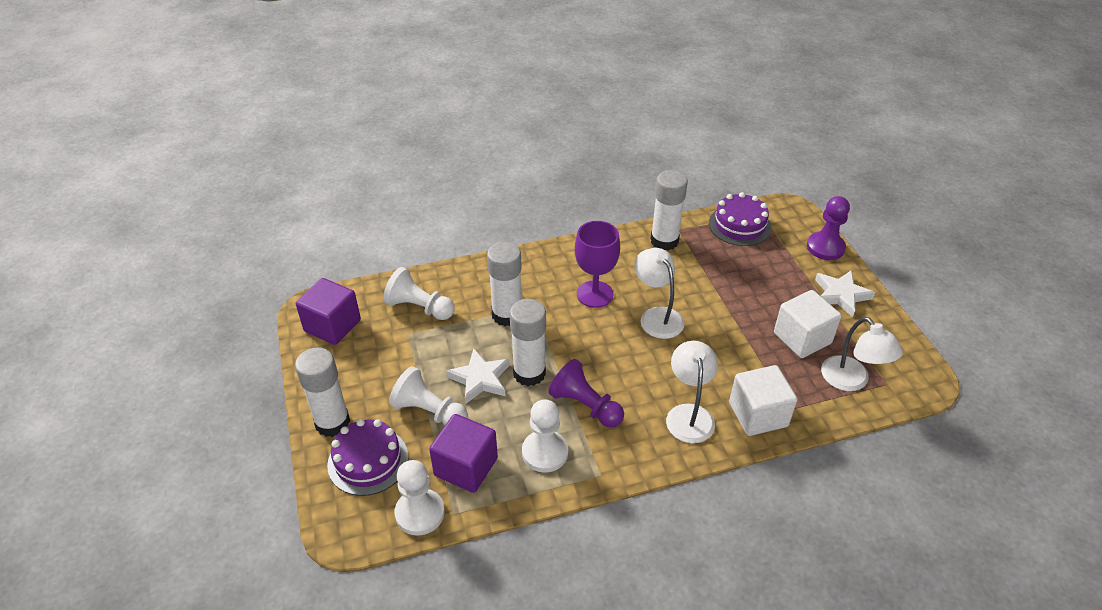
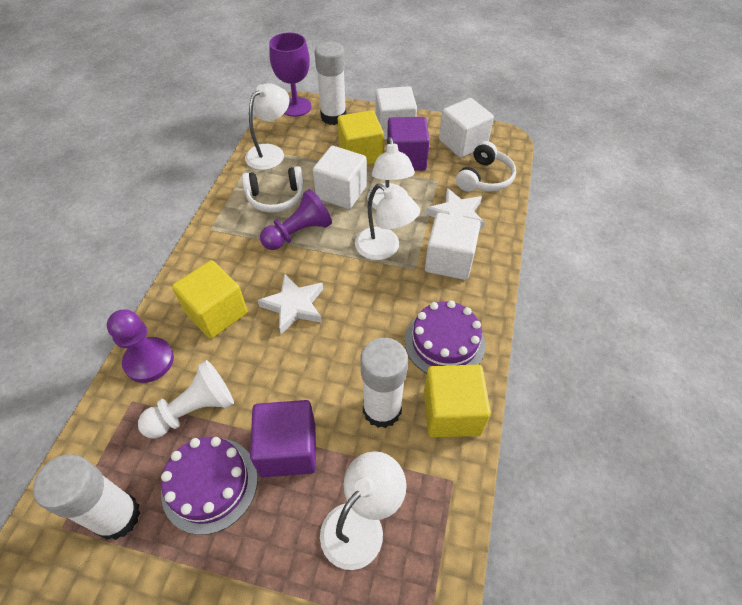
white cube: 2 -> 4
white glue stick: 4 -> 3
white headphones: 0 -> 2
white lamp: 3 -> 4
white pawn: 4 -> 1
yellow cube: 0 -> 3

